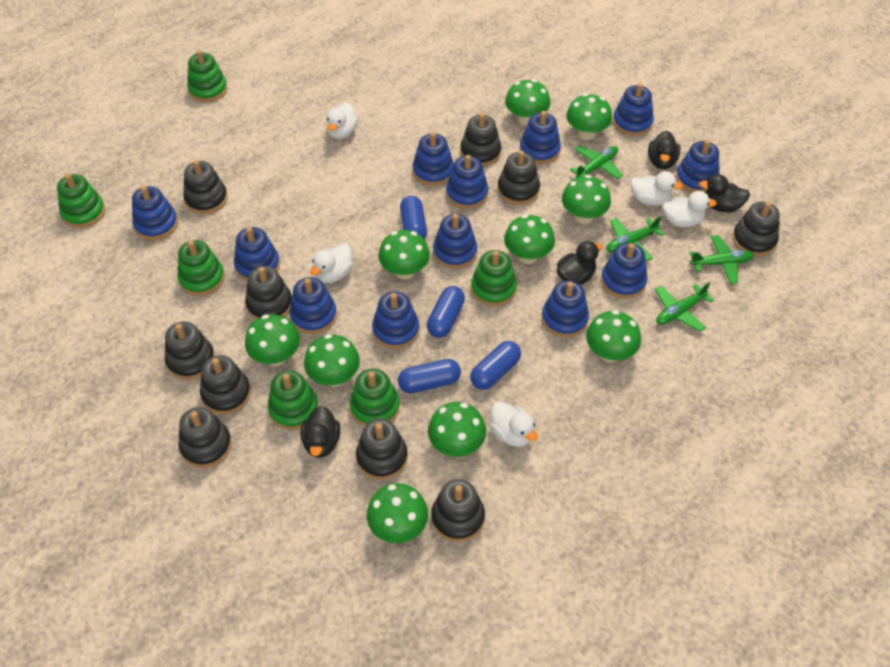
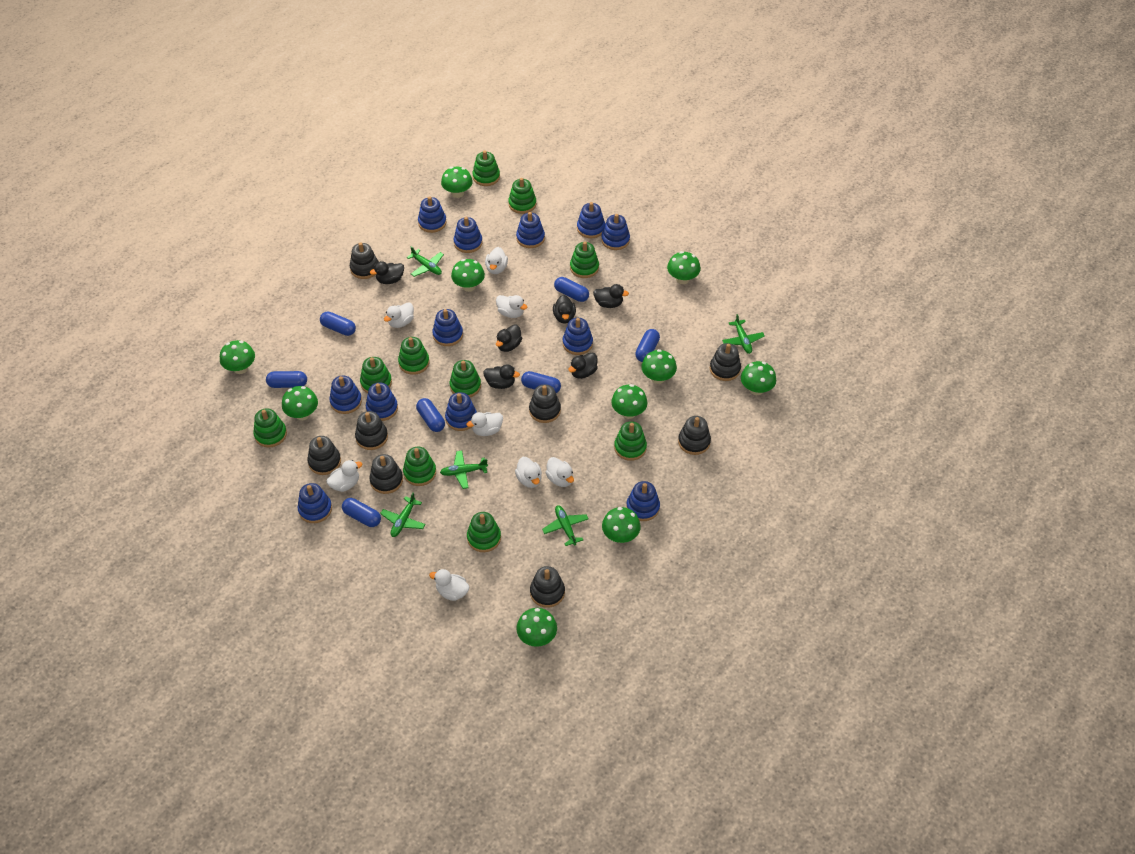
black duck: 4 -> 6
black stacking toy: 10 -> 8
blue capsule: 4 -> 7
green plane: 4 -> 5
green stacking toy: 6 -> 10
white duck: 5 -> 8

